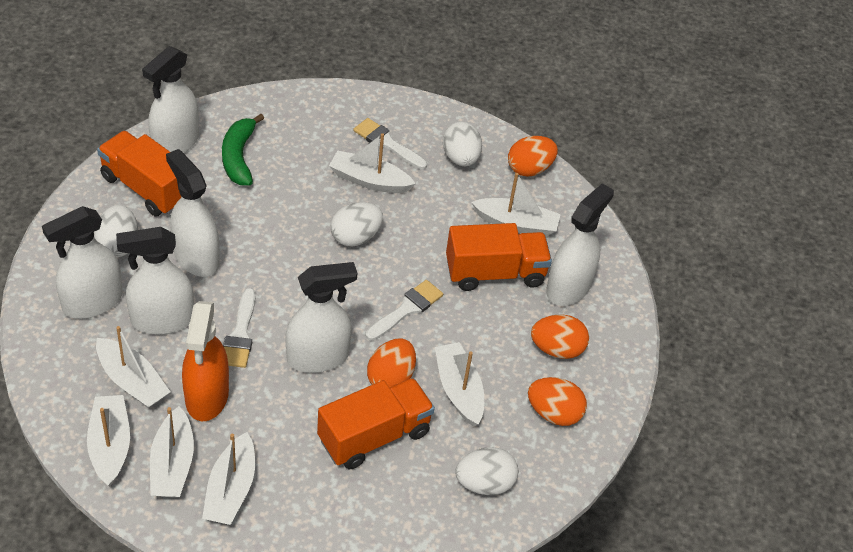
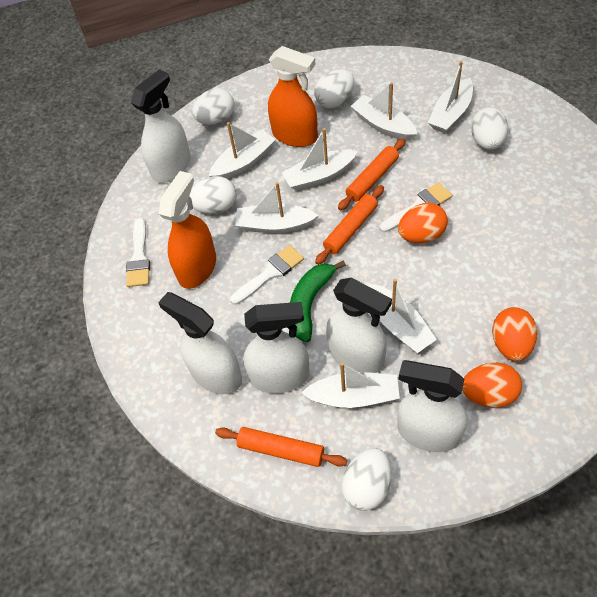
orange egg: 4 -> 3
orange rolling pin: 0 -> 3
orange spray bottle: 1 -> 2
orange truck: 3 -> 0
white egg: 4 -> 5
white spray bottle: 6 -> 5

